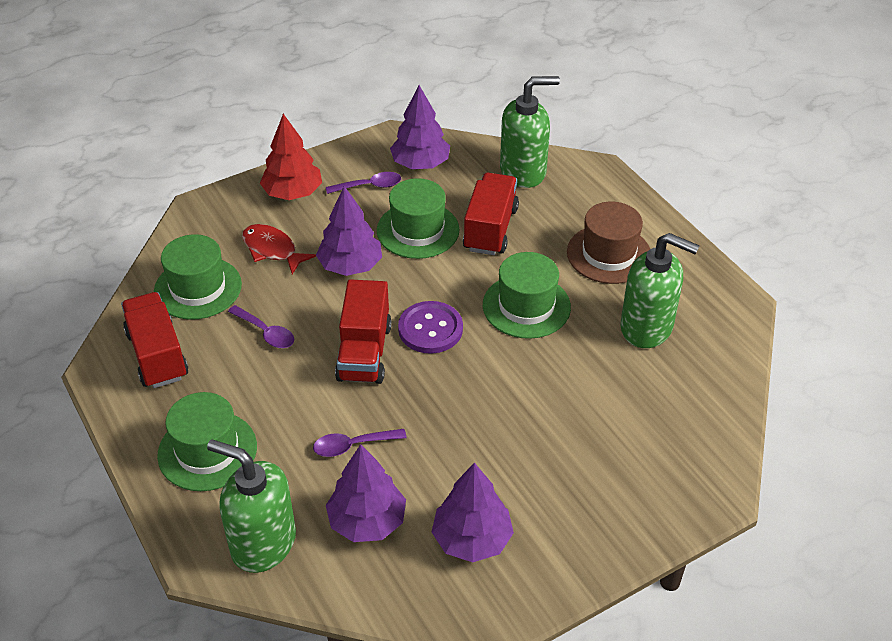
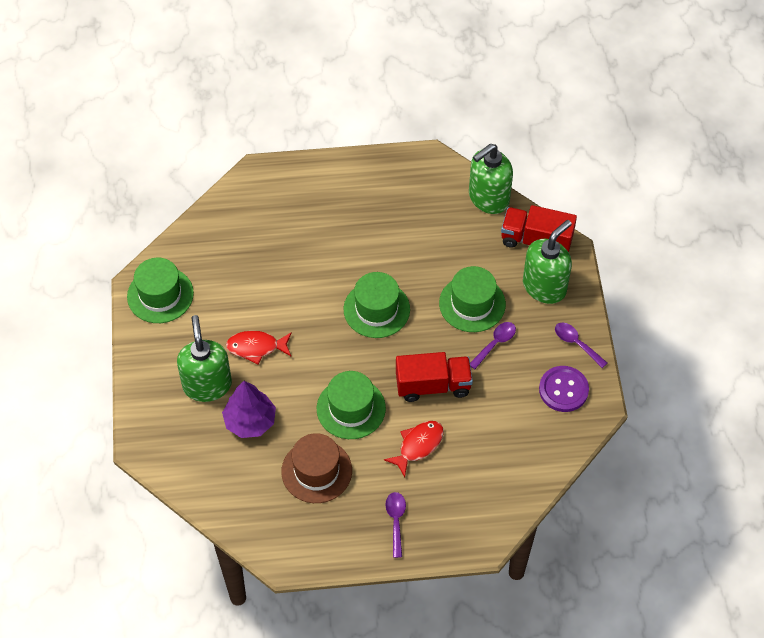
purple tree: 4 -> 1
red fish: 1 -> 2
red tree: 1 -> 0
red truck: 3 -> 2

